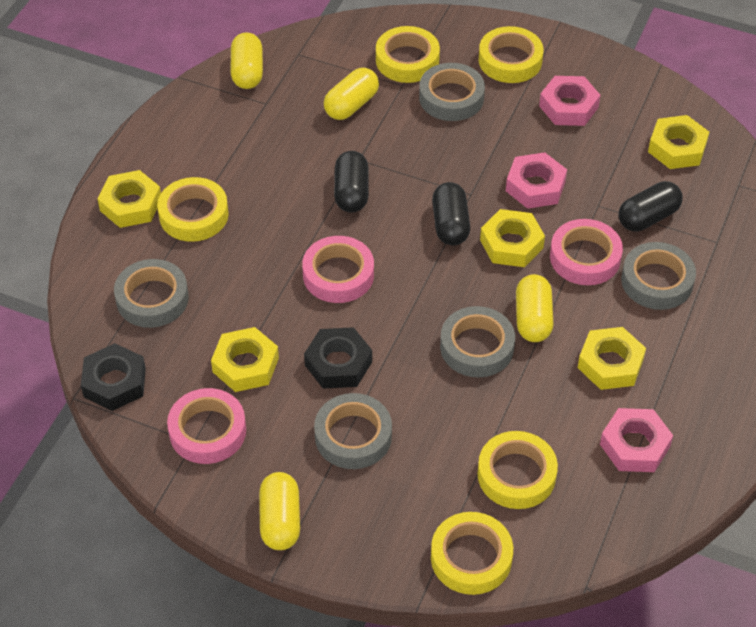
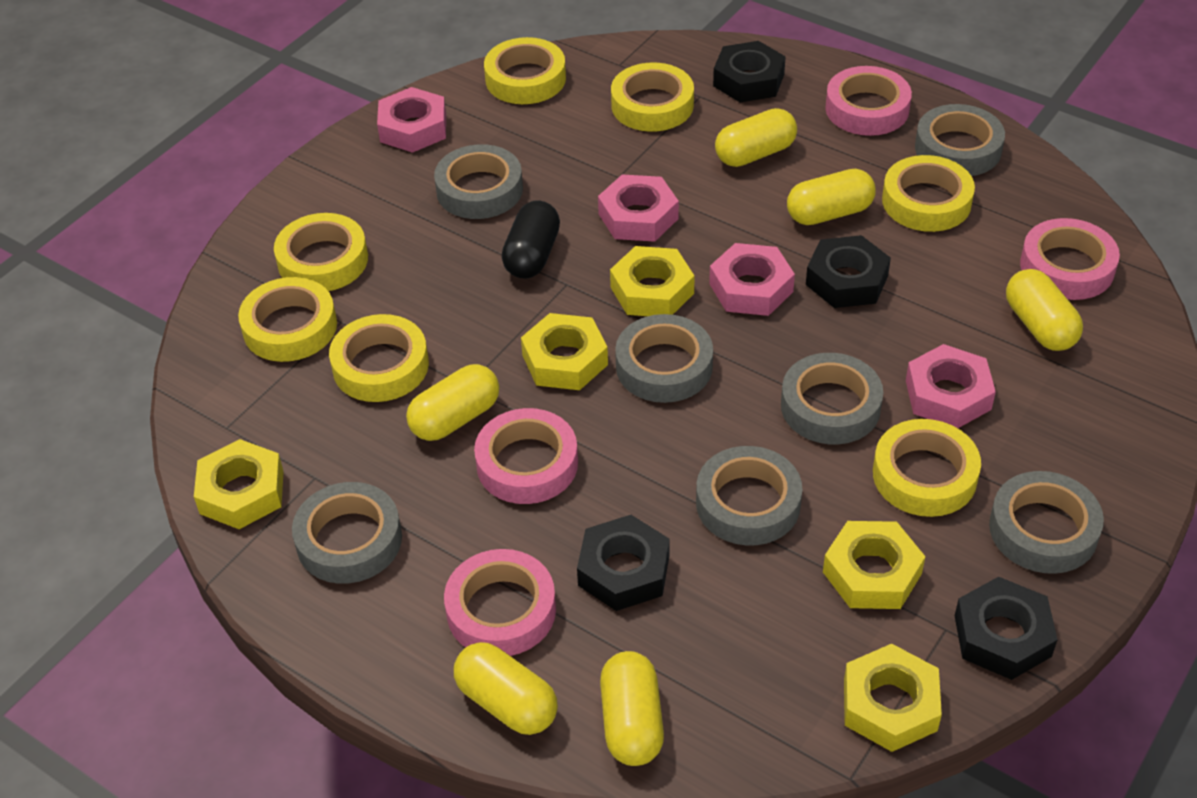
black capsule: 3 -> 1
black nut: 2 -> 4
grey tape: 5 -> 7
pink nut: 3 -> 4
pink tape: 3 -> 4
yellow capsule: 4 -> 6
yellow tape: 5 -> 7

